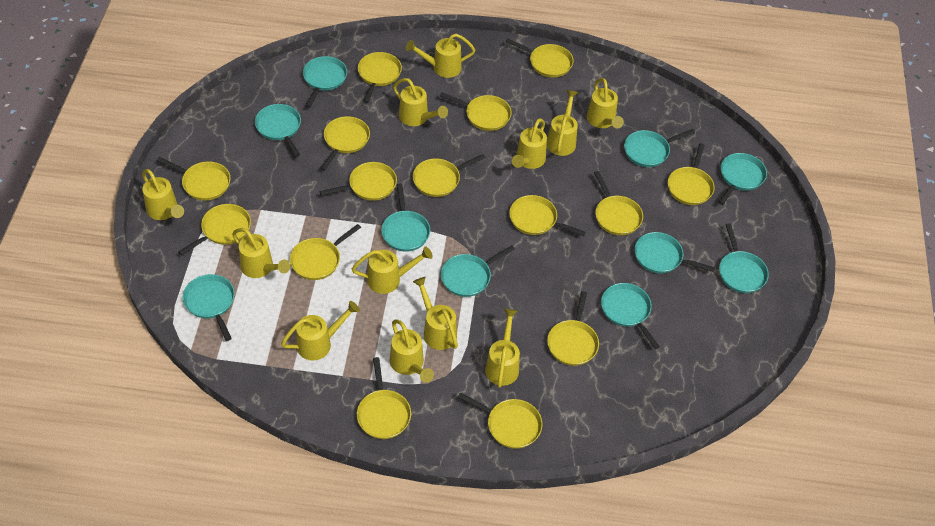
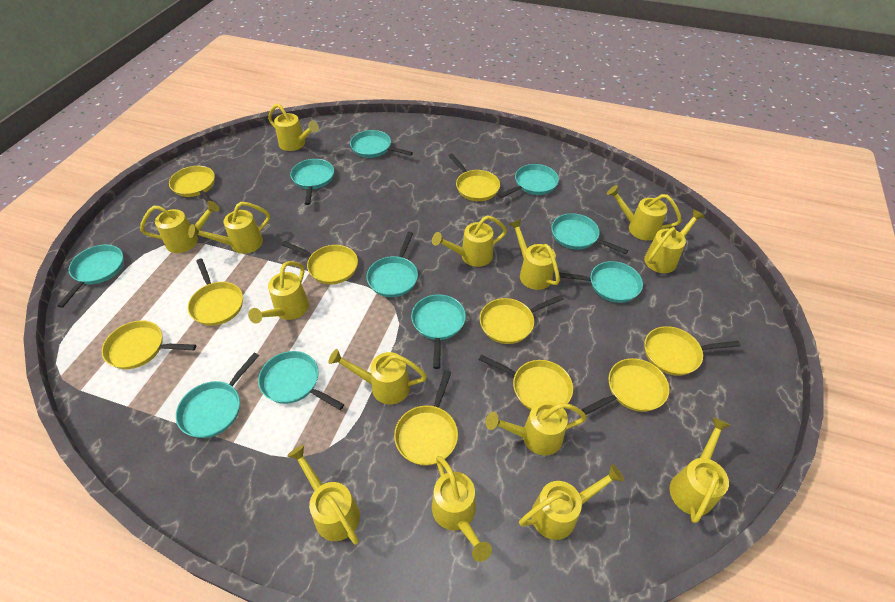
yellow pan: 15 -> 10
yellow watering can: 12 -> 14

